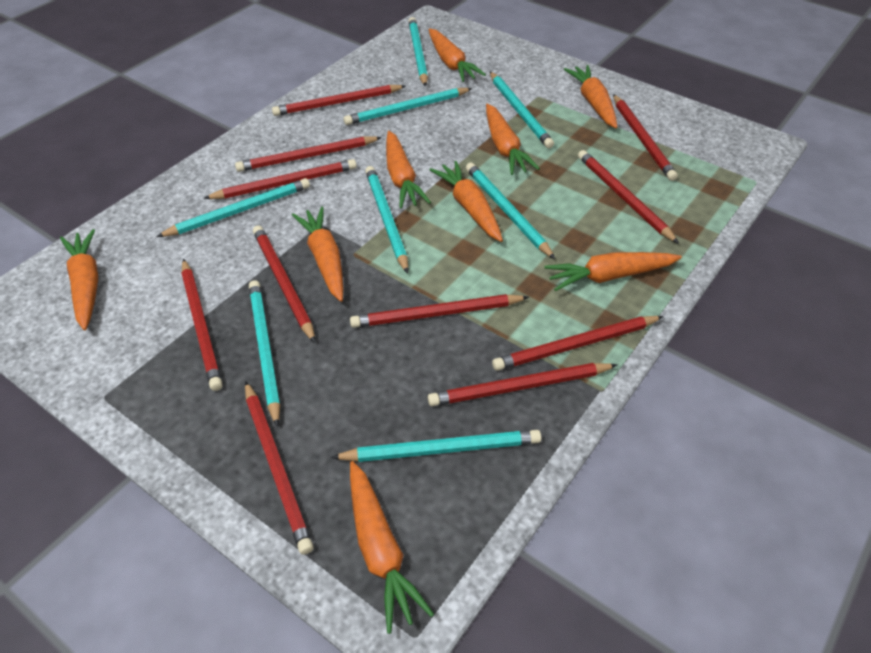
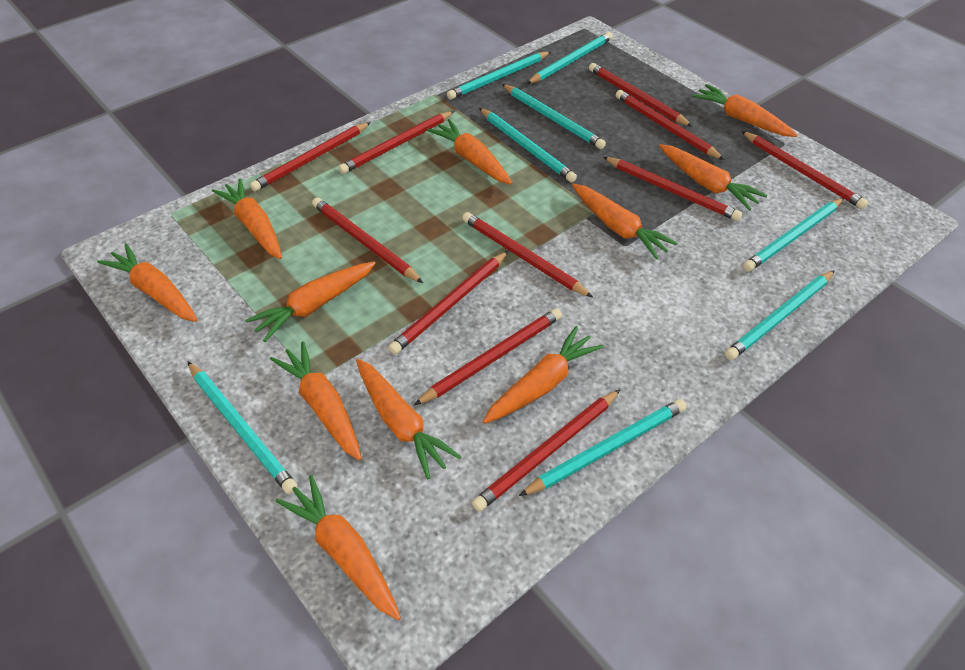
orange carrot: 9 -> 11

